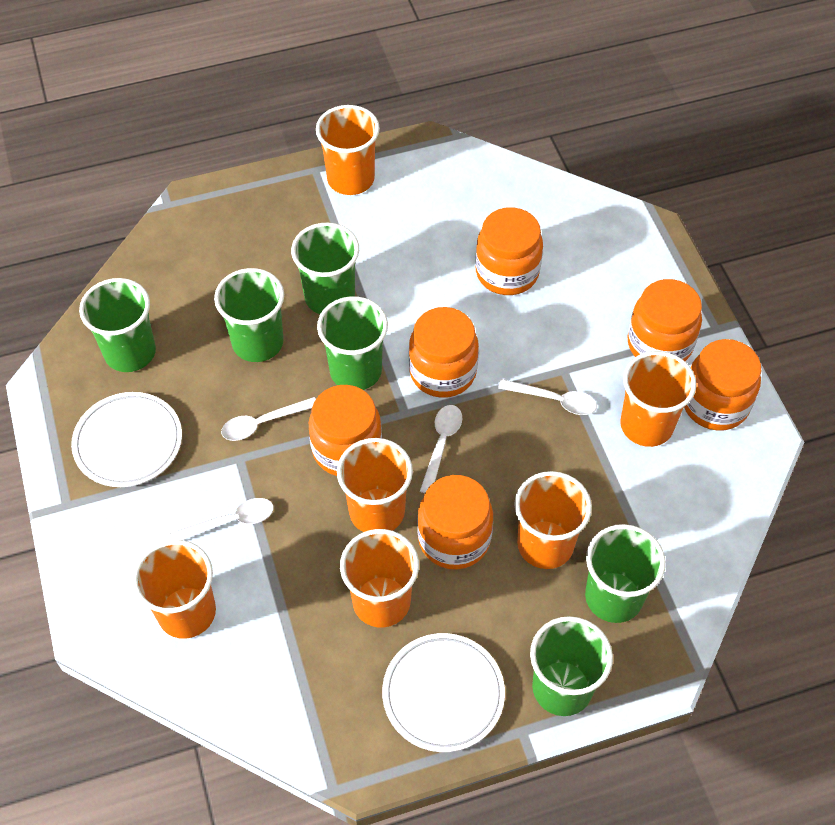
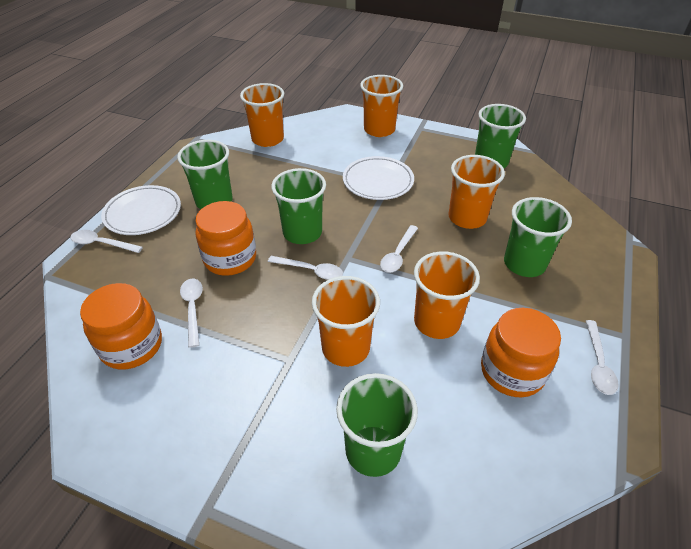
green cup: 6 -> 5
orange cup: 6 -> 5
orange jar: 6 -> 3
white spoon: 4 -> 5

